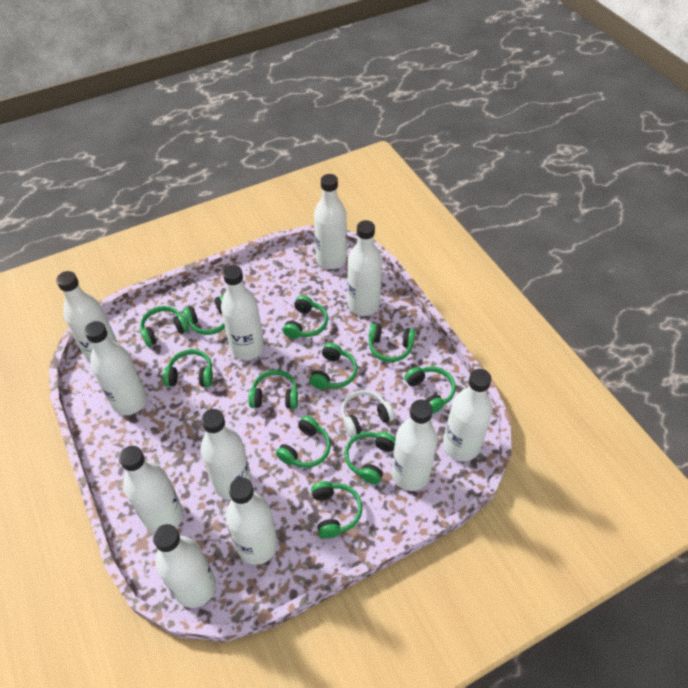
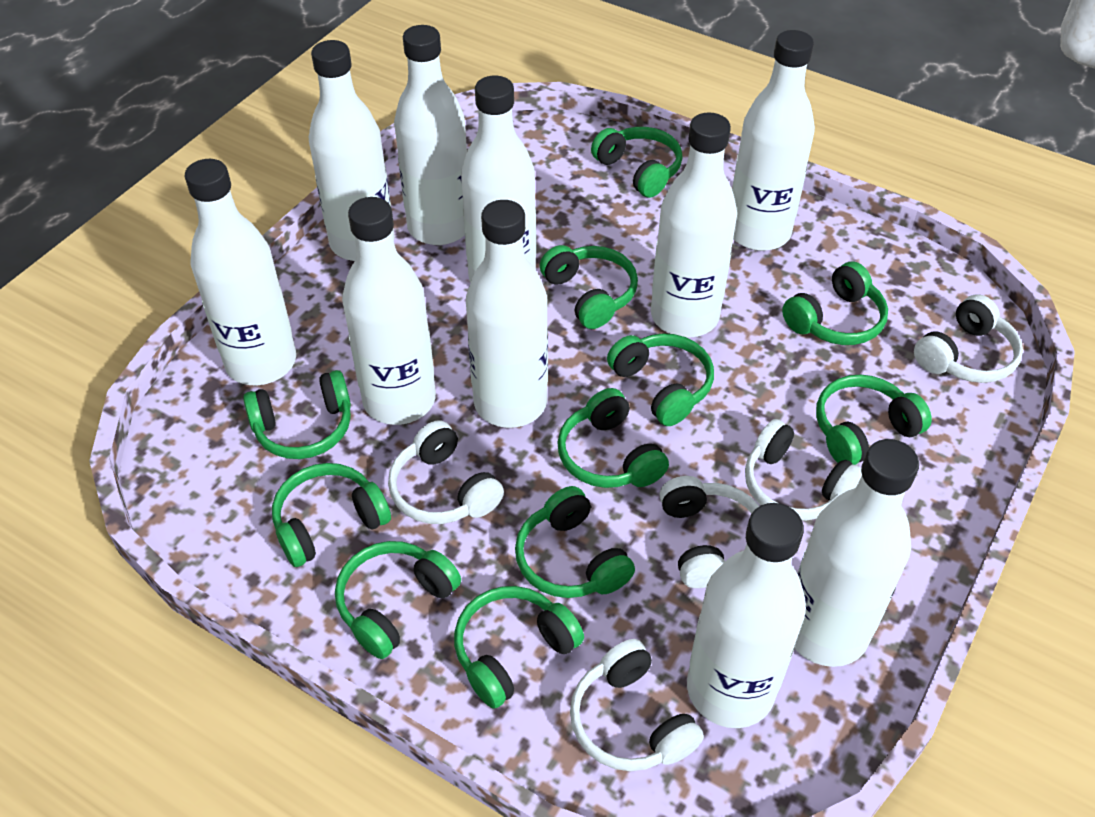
white bottle: 11 -> 10
white headphones: 1 -> 5

